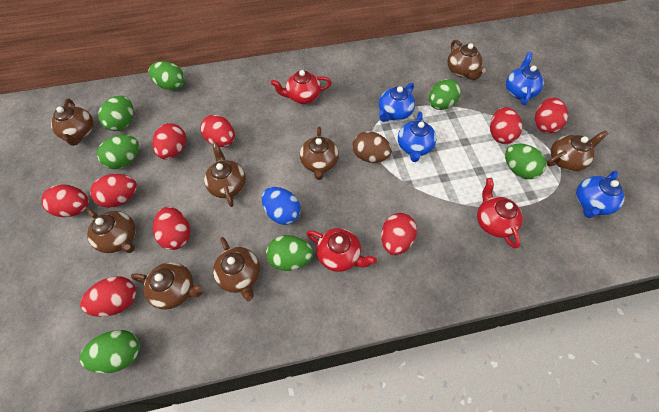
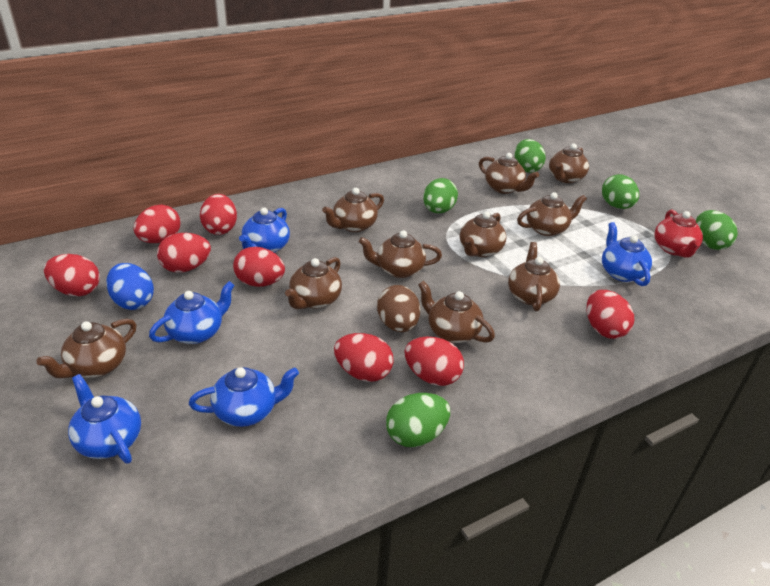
blue teapot: 4 -> 5
brown teapot: 8 -> 10
green egg: 7 -> 5
red egg: 9 -> 8
red teapot: 3 -> 1

